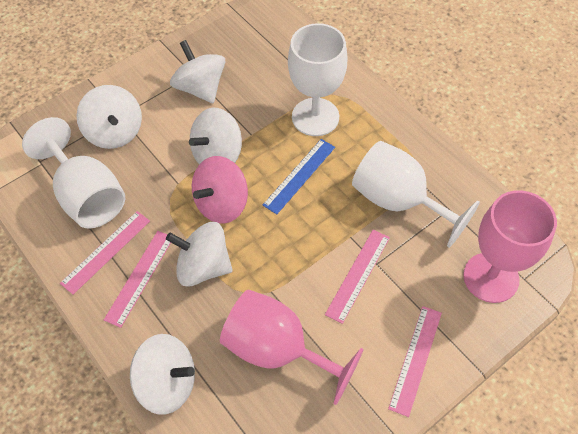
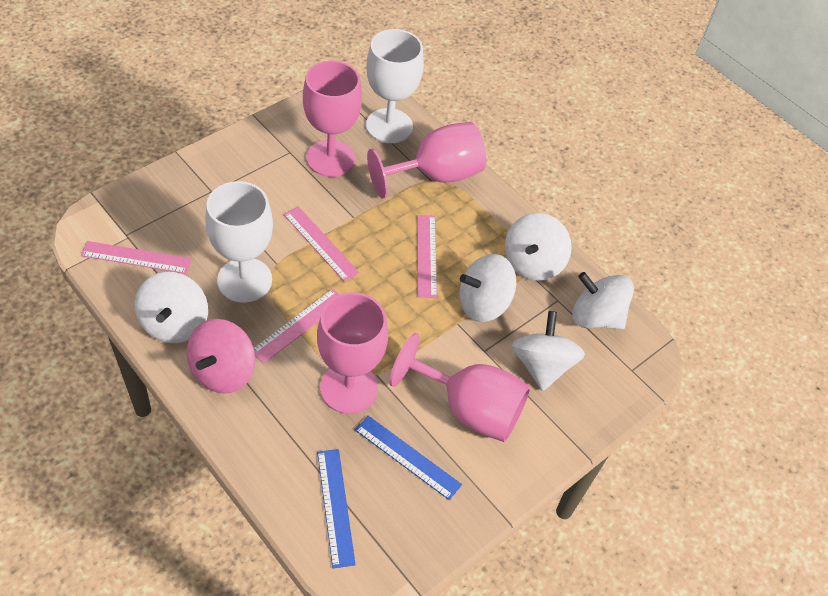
blue ruler: 1 -> 2
pink goblet: 2 -> 4
white goblet: 3 -> 2

